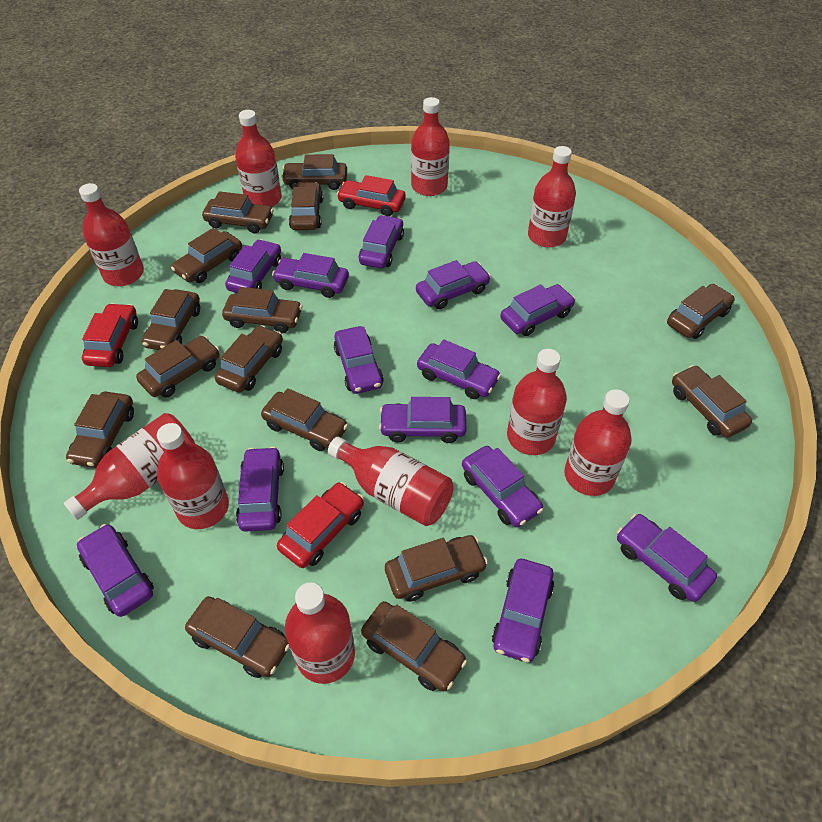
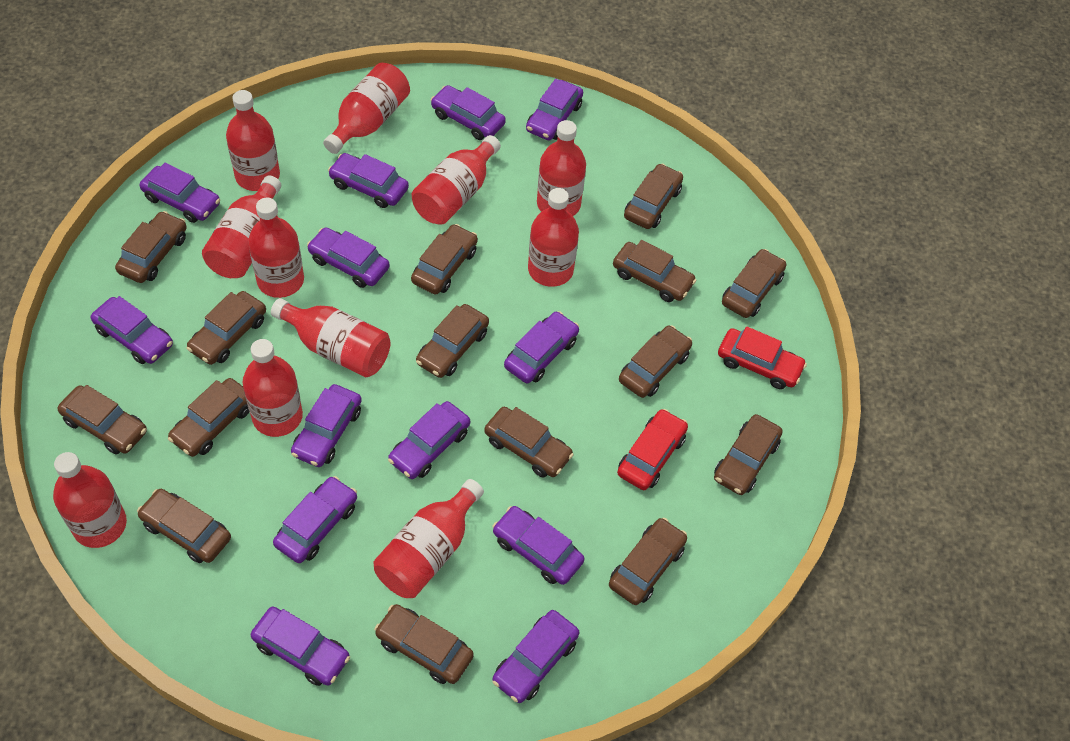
red bottle: 10 -> 11
red car: 3 -> 2

